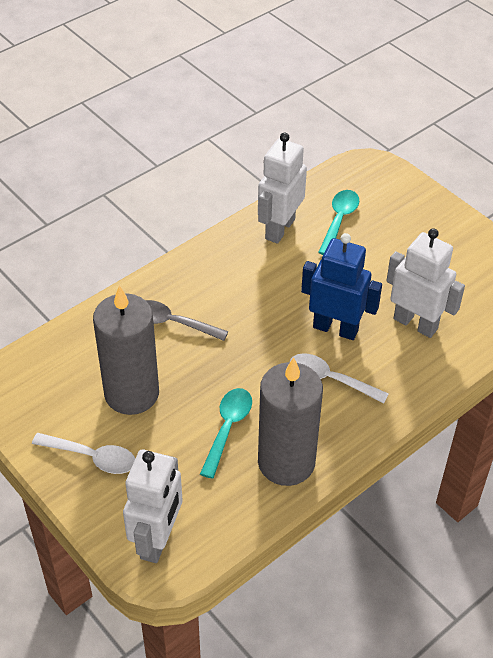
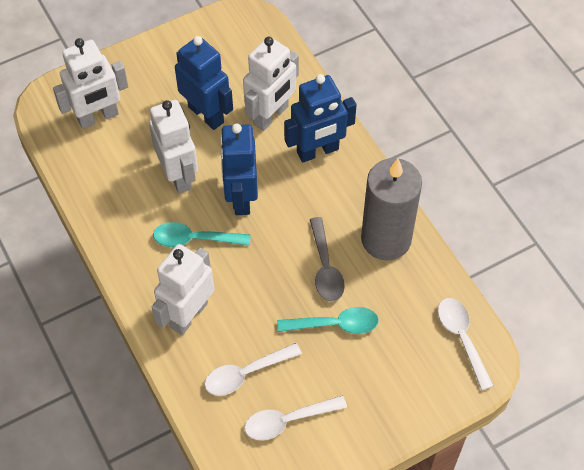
blue robot: 1 -> 3
grey candle: 2 -> 1
white robot: 3 -> 4
white spoon: 2 -> 3

